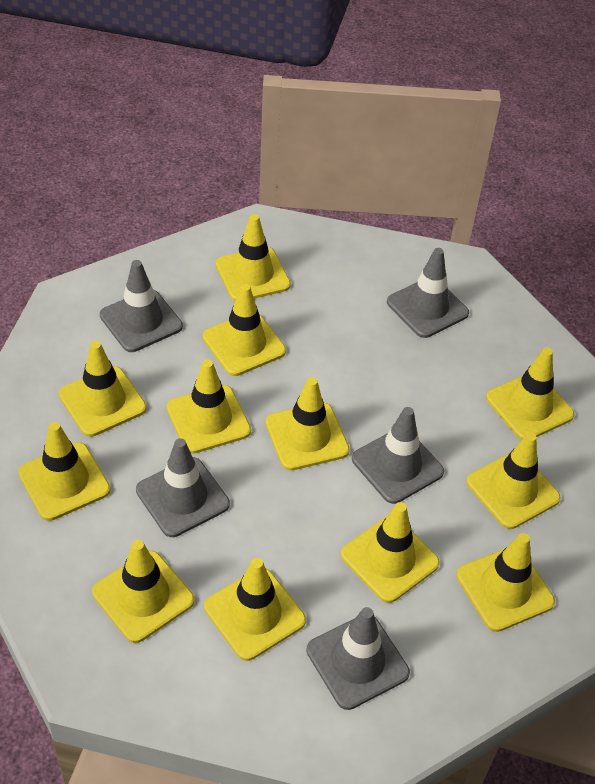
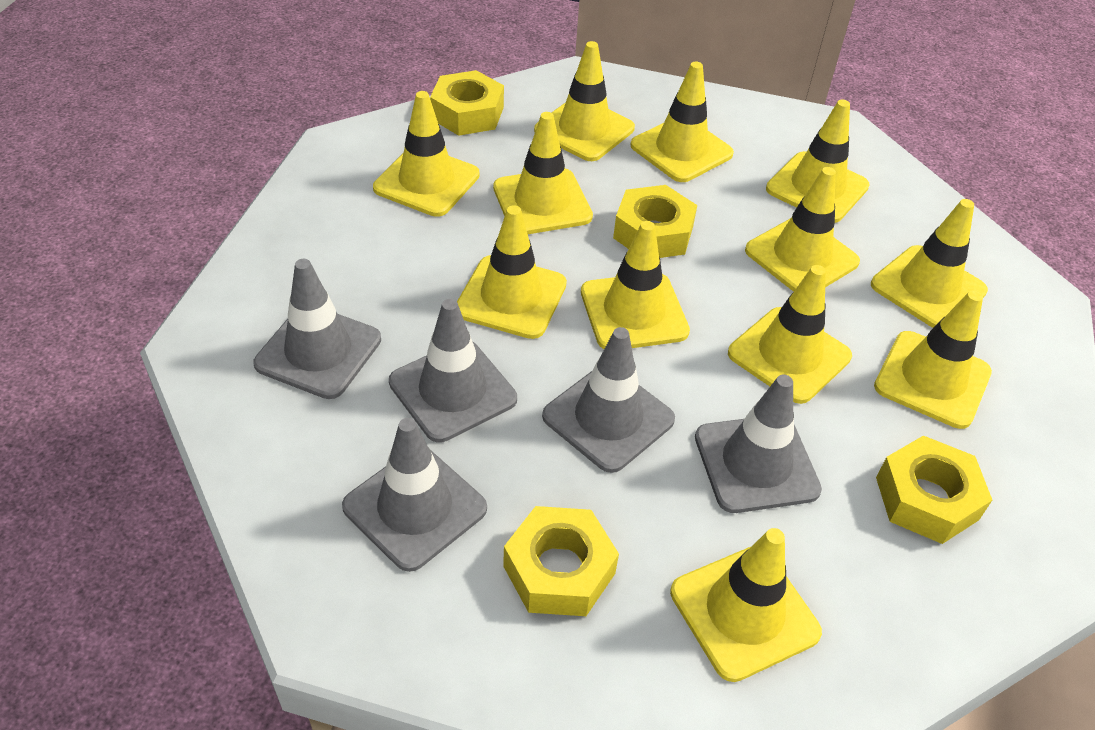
yellow nut: 0 -> 4

